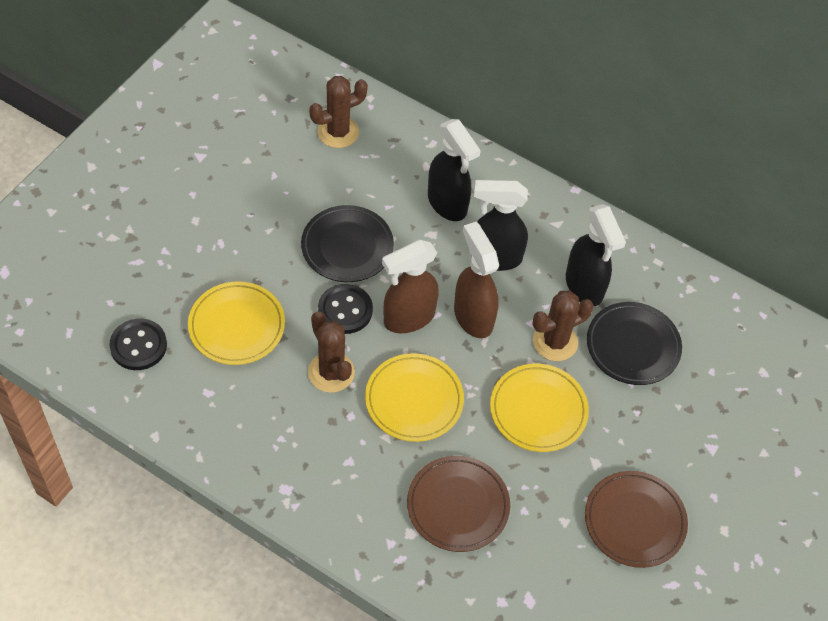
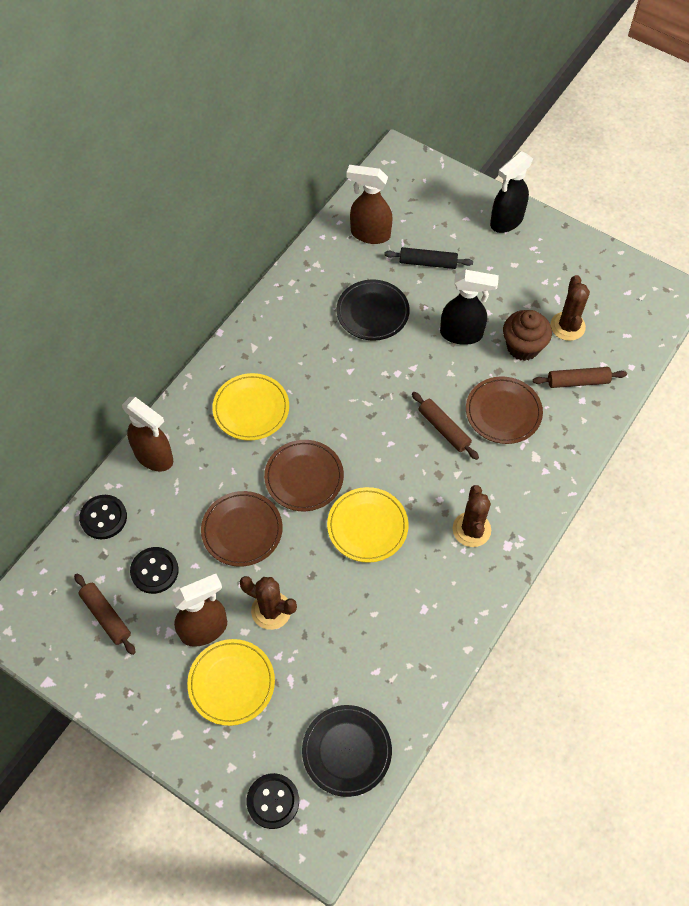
black button: 2 -> 3
black rolling pin: 0 -> 1
black spray bottle: 3 -> 2
brown cupcake: 0 -> 1
brown plate: 2 -> 3
brown rolling pin: 0 -> 3
brown spray bottle: 2 -> 3

